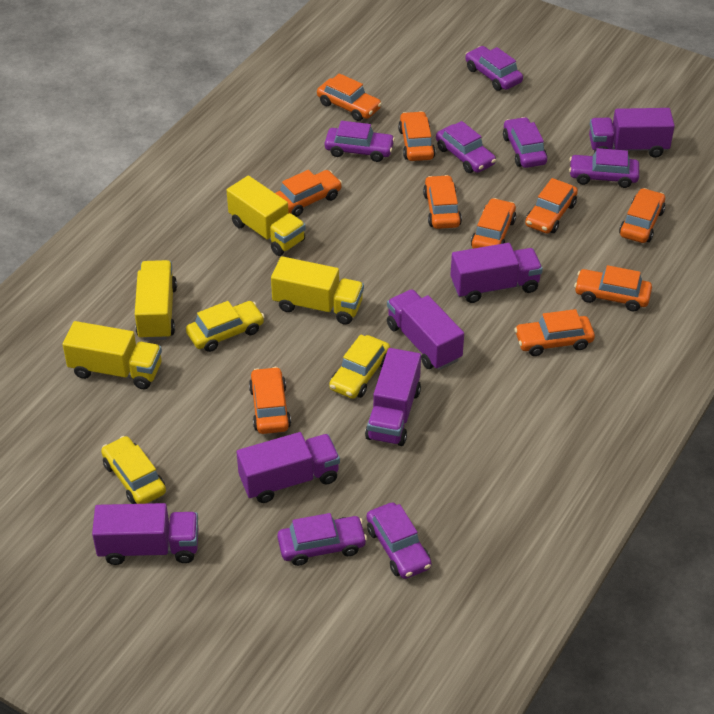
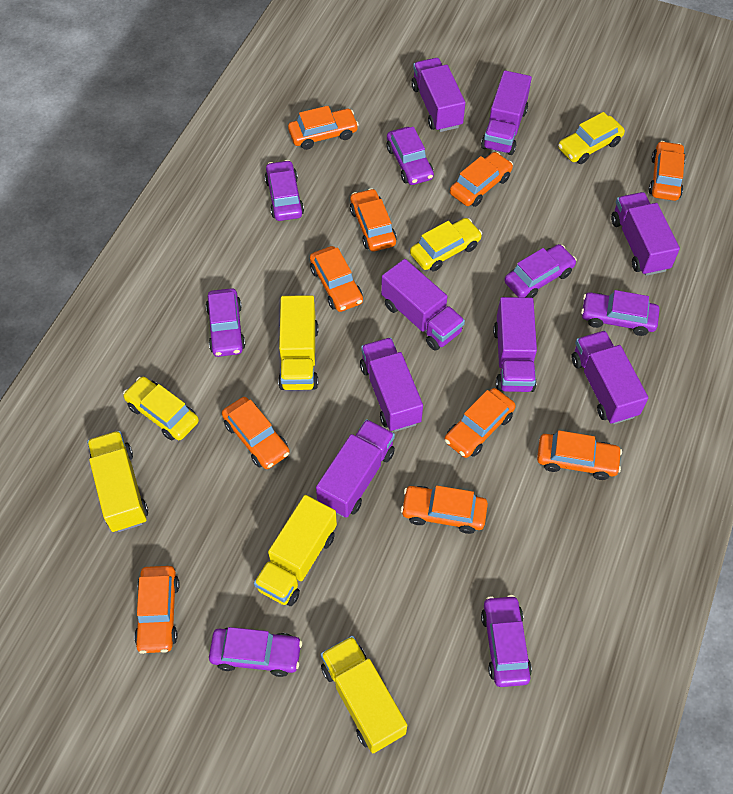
purple truck: 6 -> 8

